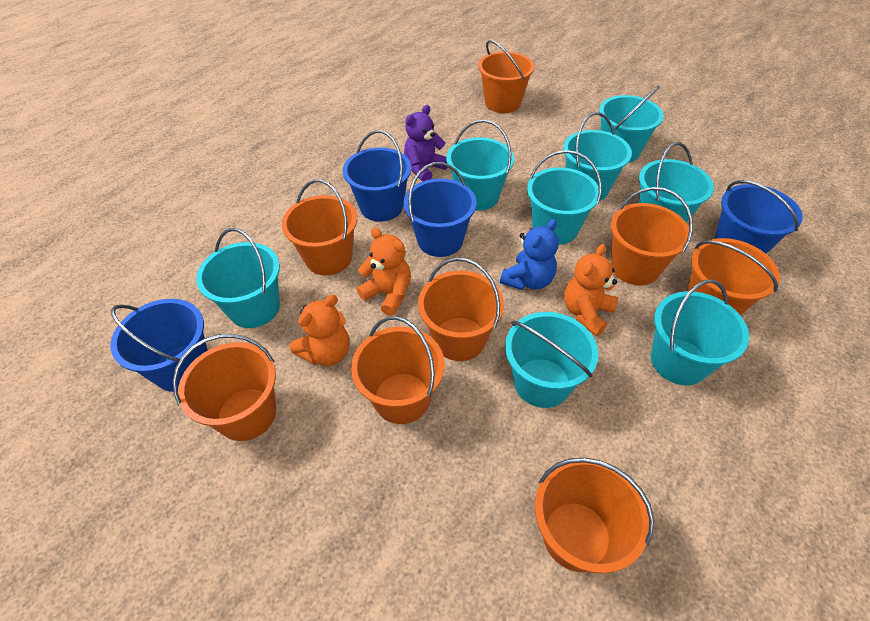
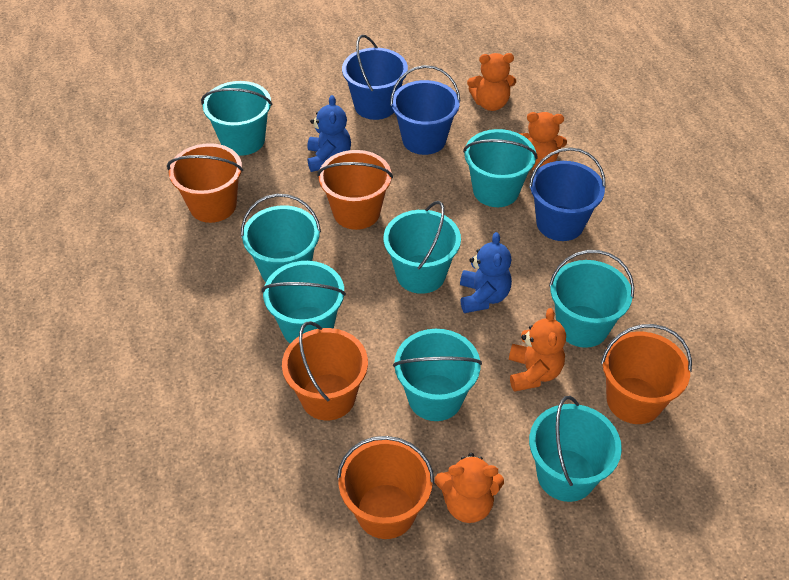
blue bucket: 4 -> 3
blue teddy bear: 1 -> 2
orange bucket: 8 -> 5
orange teddy bear: 3 -> 4
purple teddy bear: 1 -> 0

